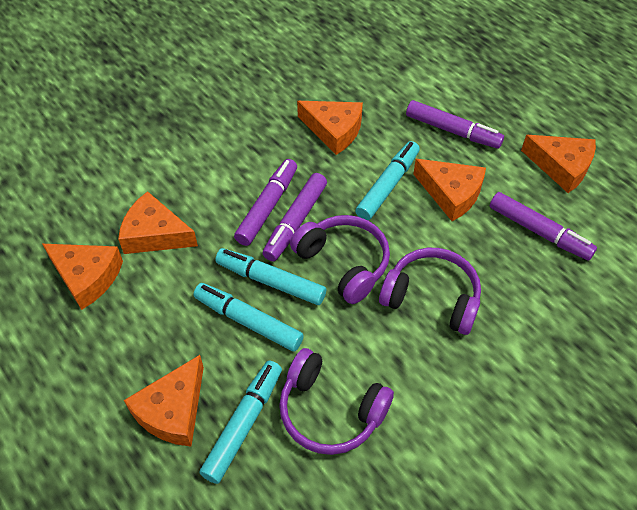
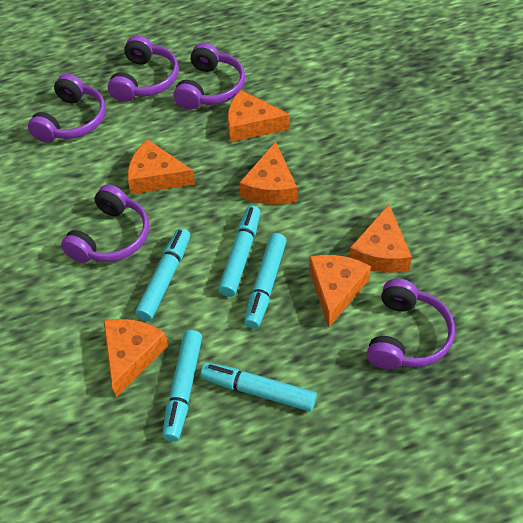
purple headphones: 3 -> 5
purple marker: 4 -> 0
turquoise marker: 4 -> 5

